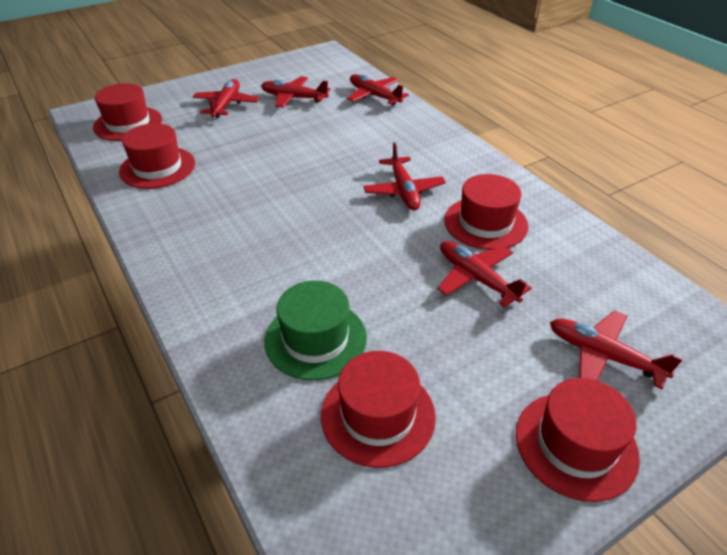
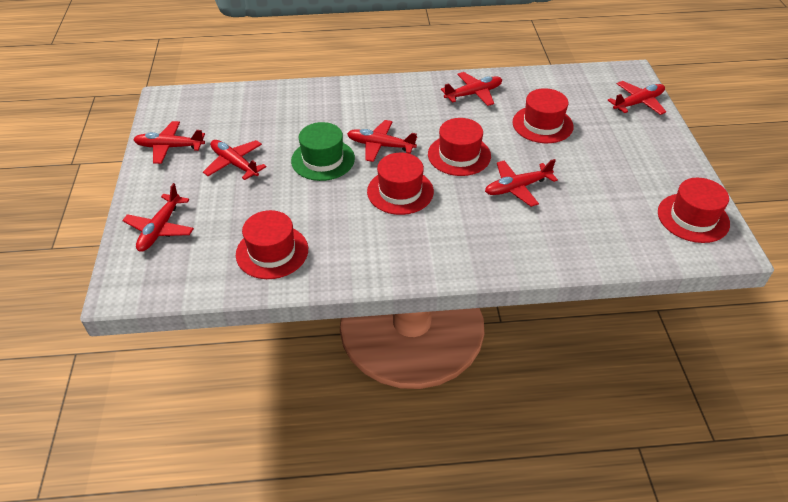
red plane: 6 -> 7

